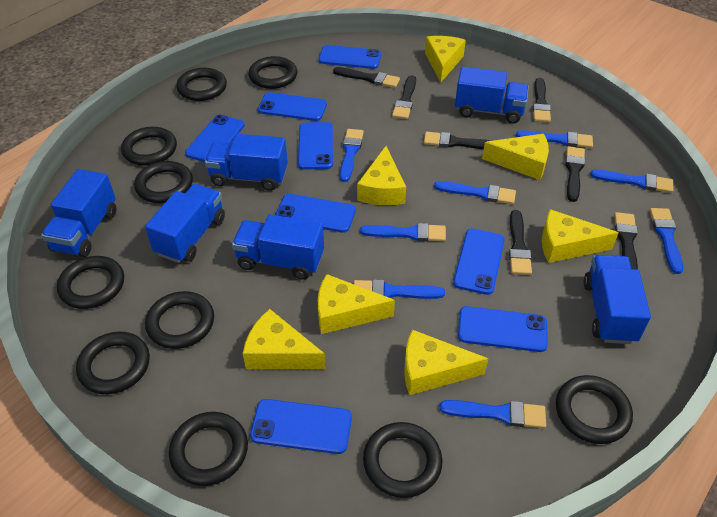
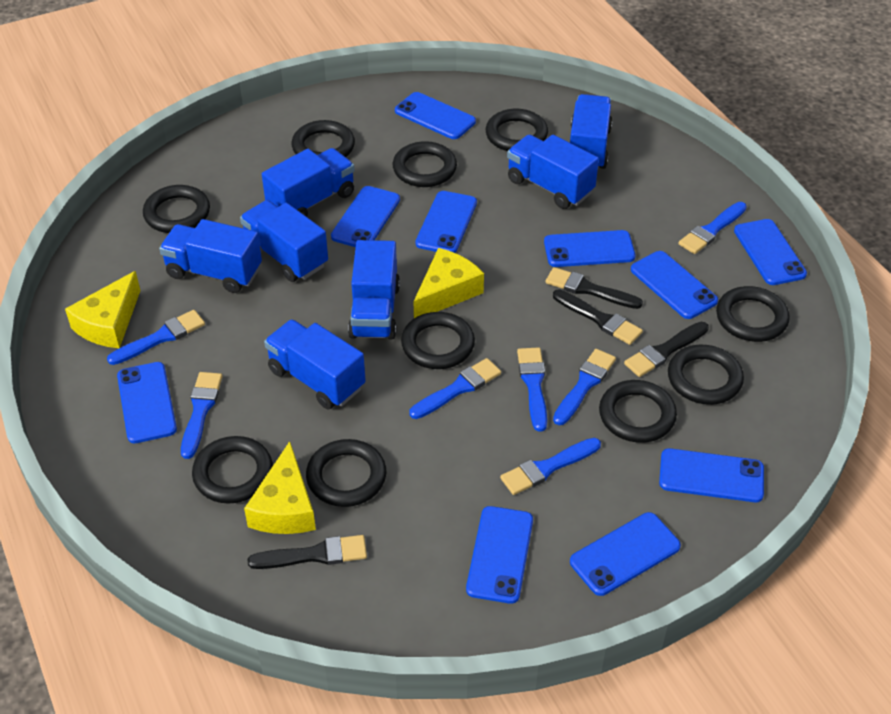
black brush: 7 -> 4
blue brush: 8 -> 7
blue phone: 8 -> 10
blue truck: 6 -> 7
yellow cheese: 7 -> 3

